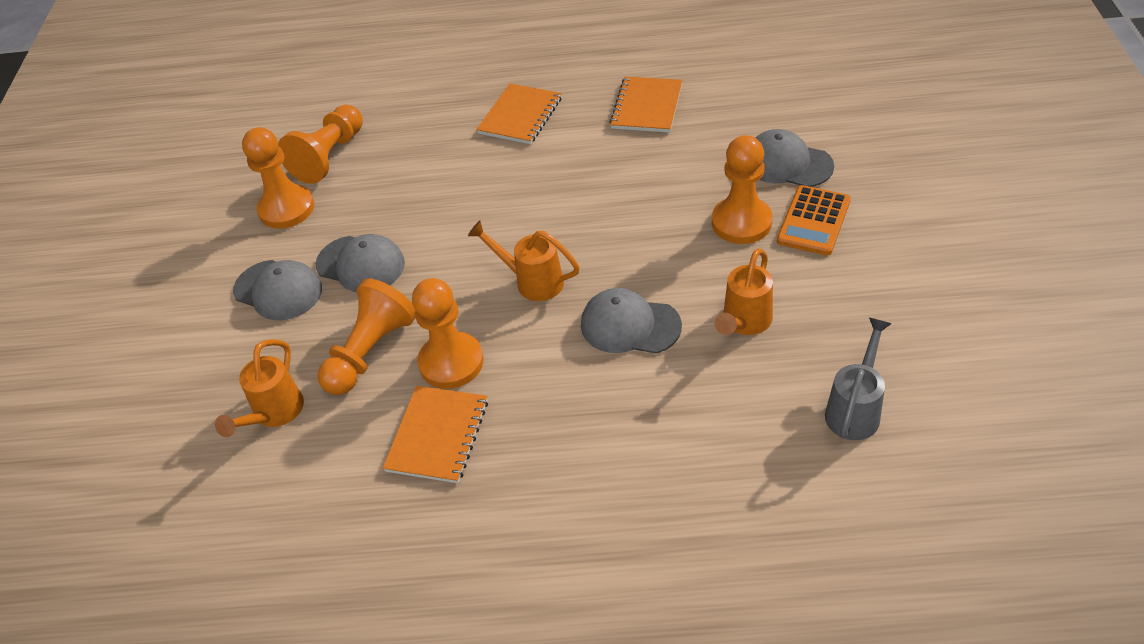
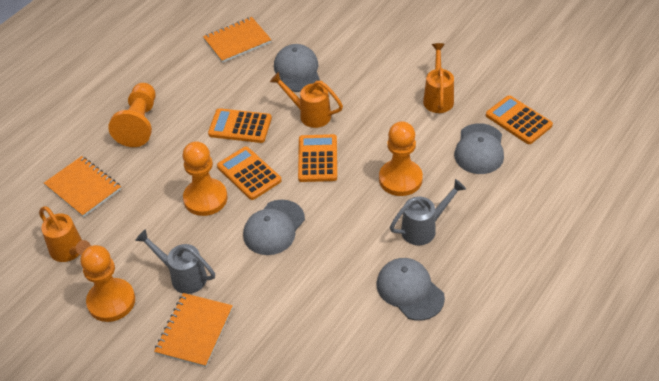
grey watering can: 1 -> 2
orange calculator: 1 -> 4
orange pawn: 5 -> 4

